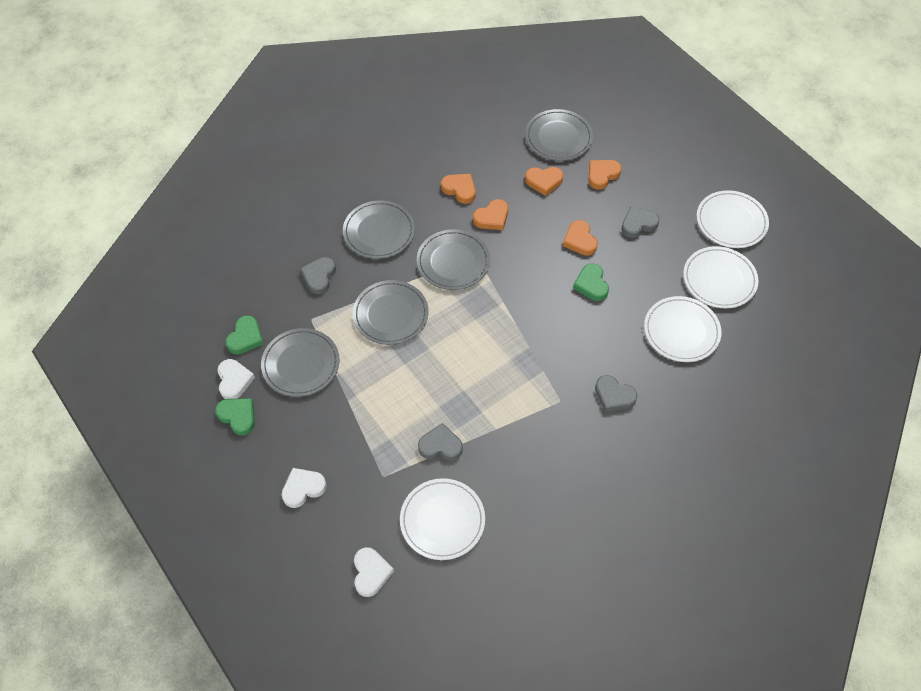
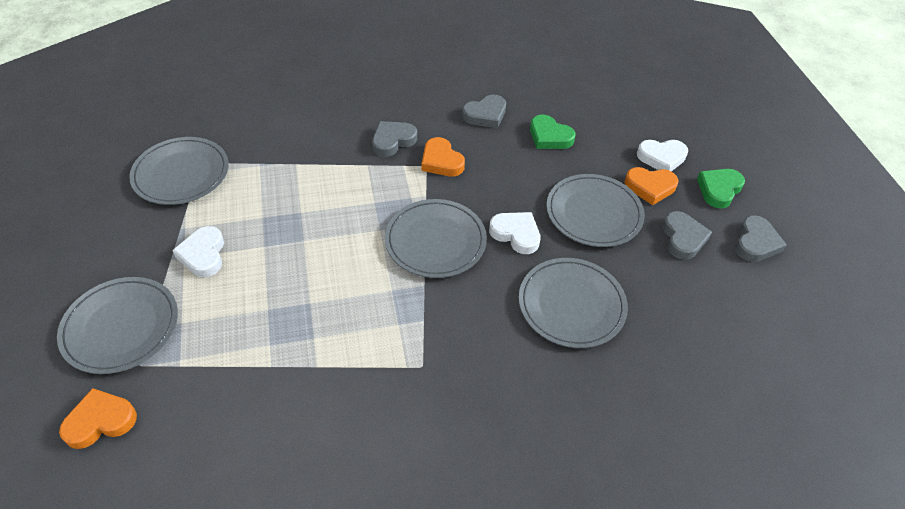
green heart: 3 -> 2
orange heart: 5 -> 3
white plate: 4 -> 0

